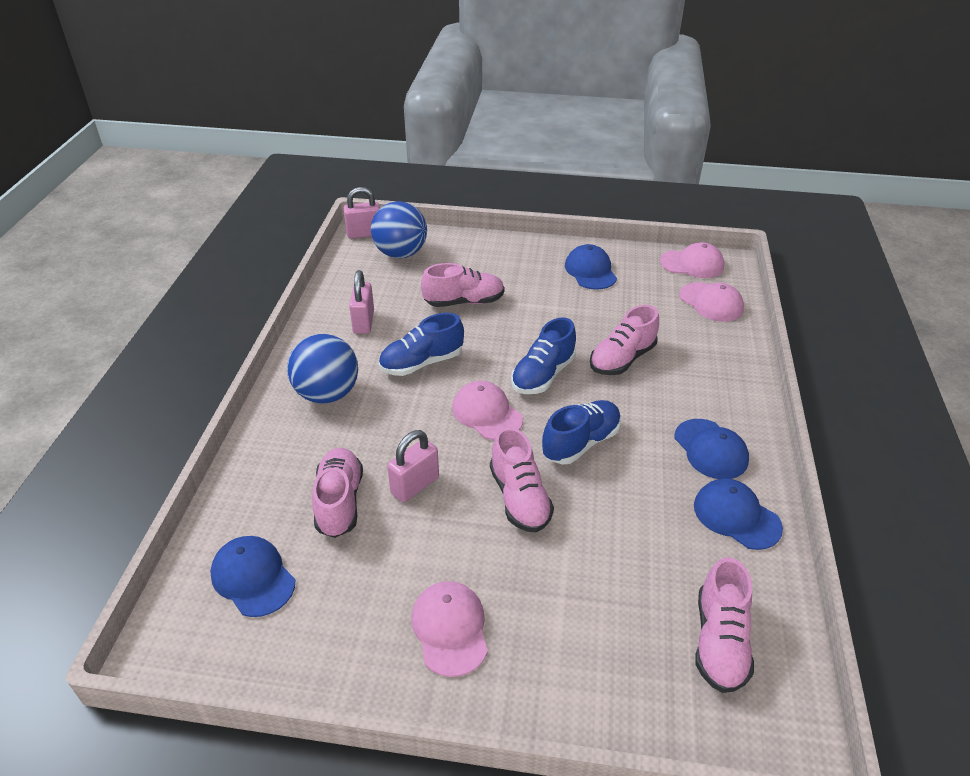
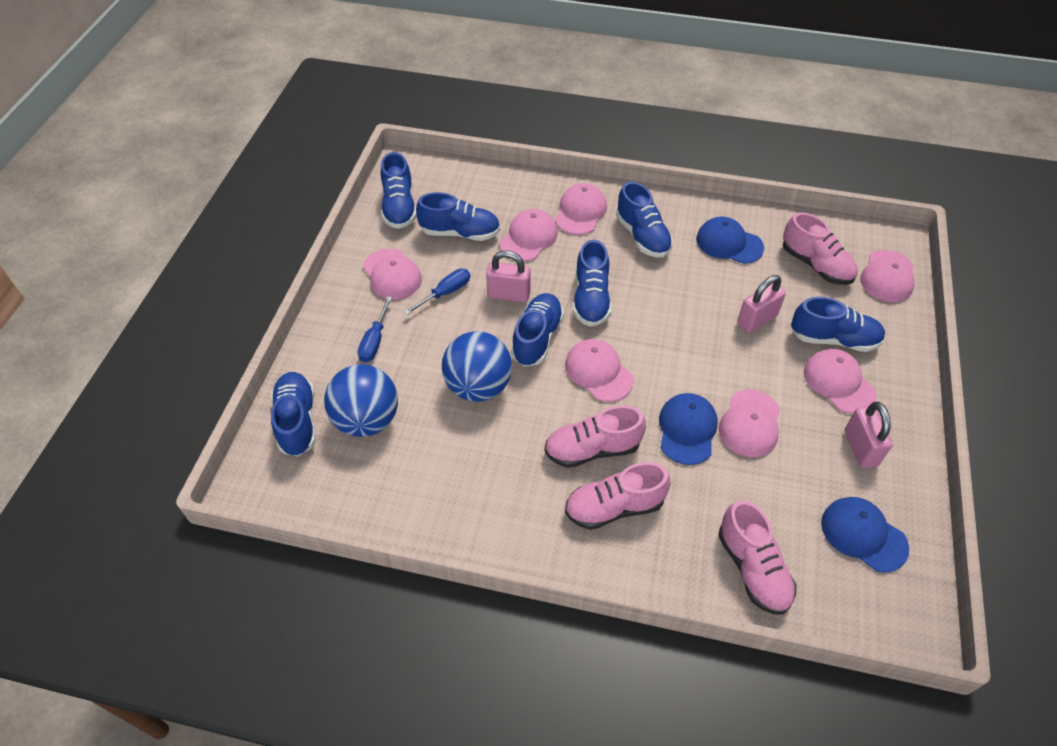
blue cap: 4 -> 3
blue screwdriver: 0 -> 2
blue shoe: 3 -> 7
pink cap: 4 -> 7
pink shoe: 5 -> 4

